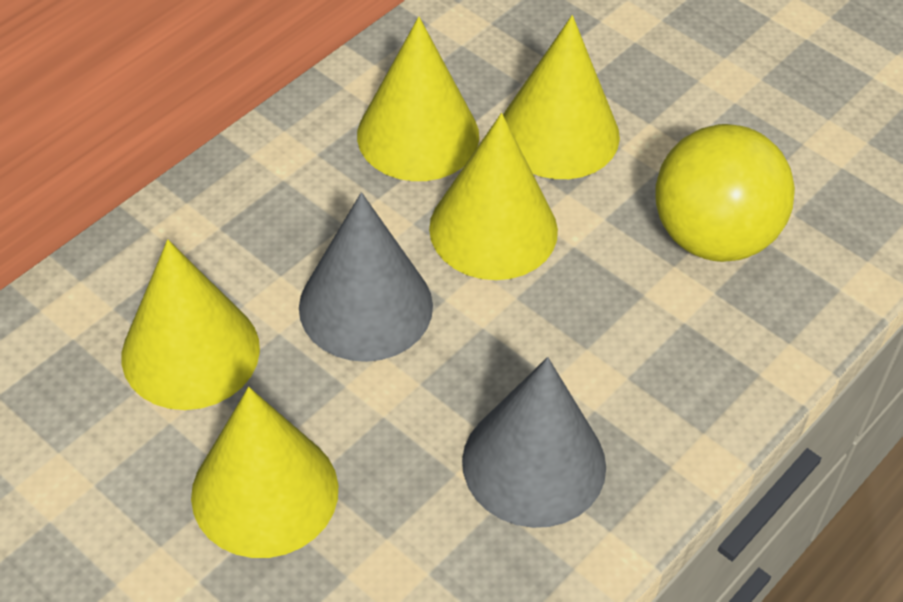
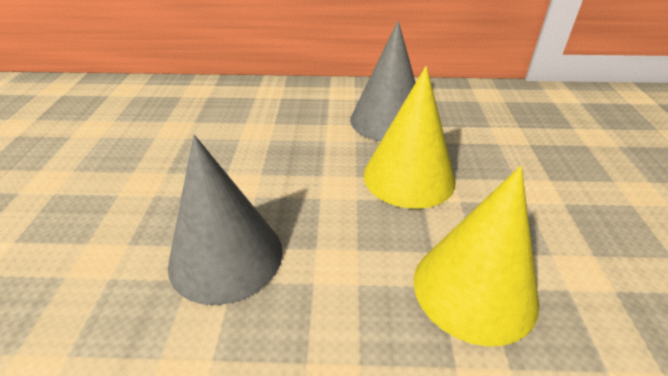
yellow ball: 1 -> 0
yellow cone: 5 -> 2

